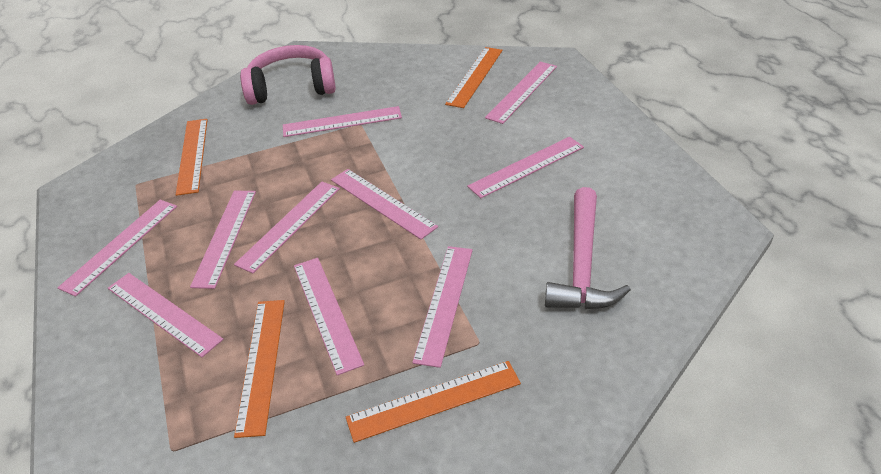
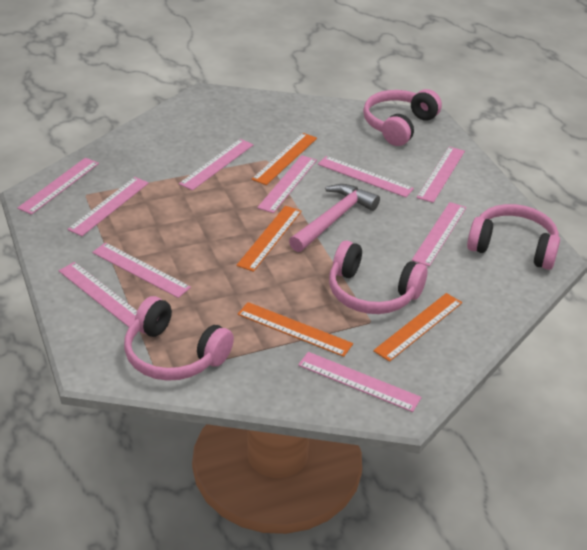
pink headphones: 1 -> 4

